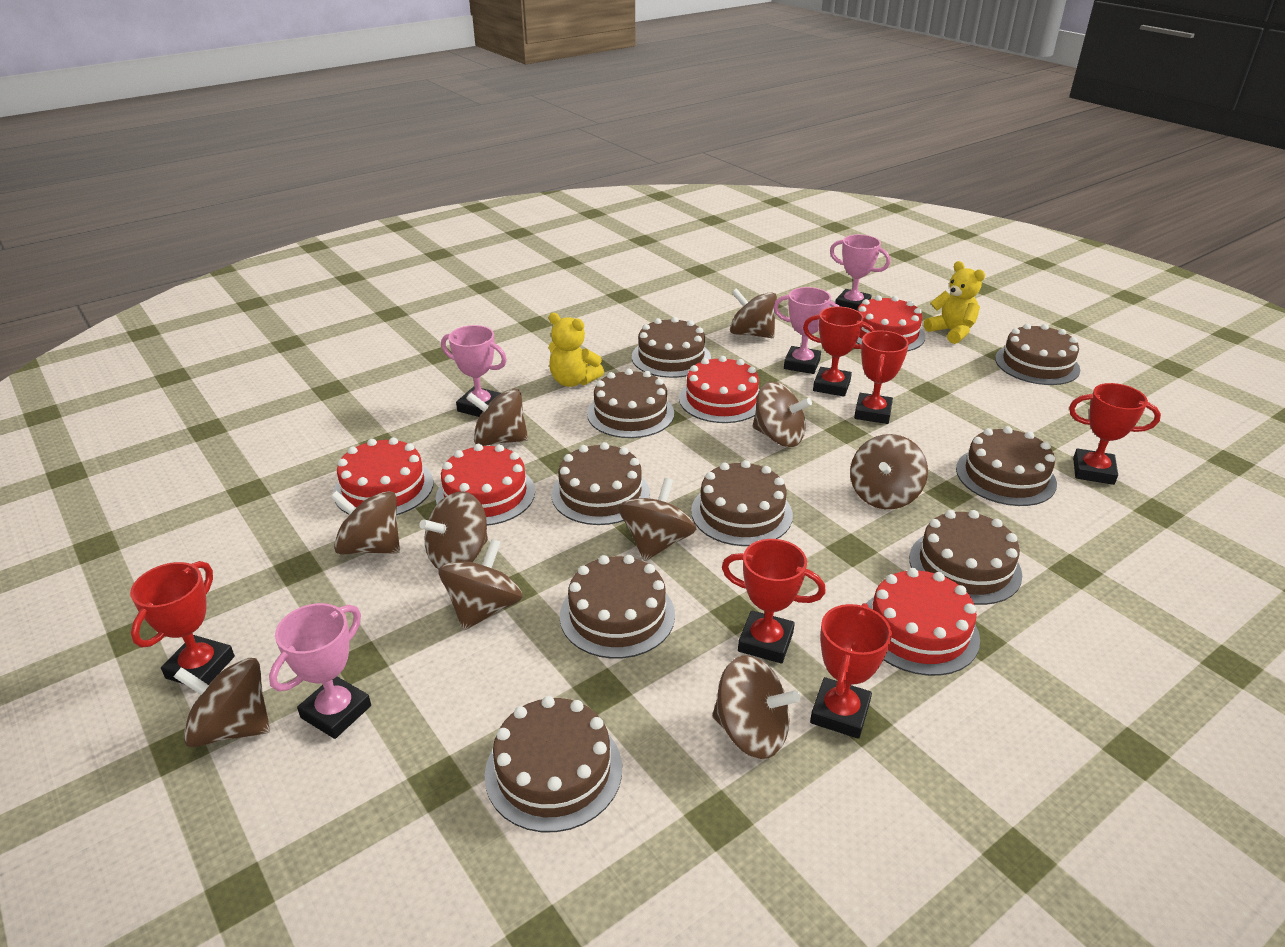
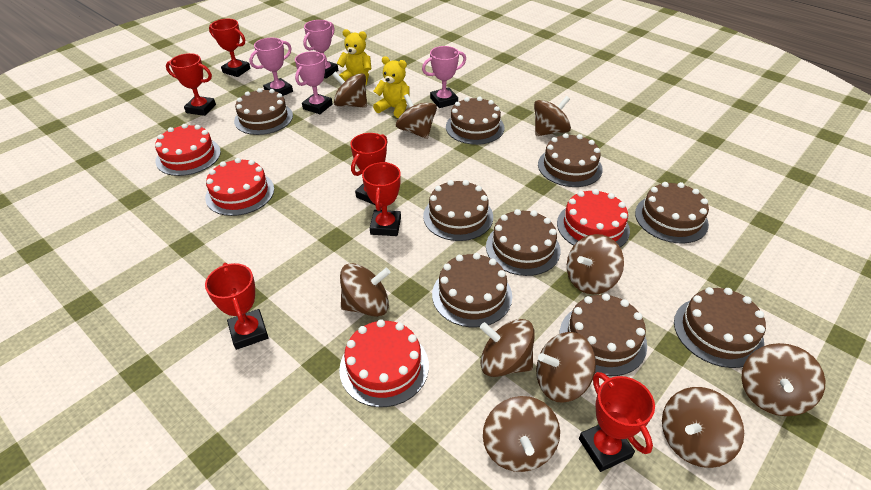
red cake: 5 -> 4

